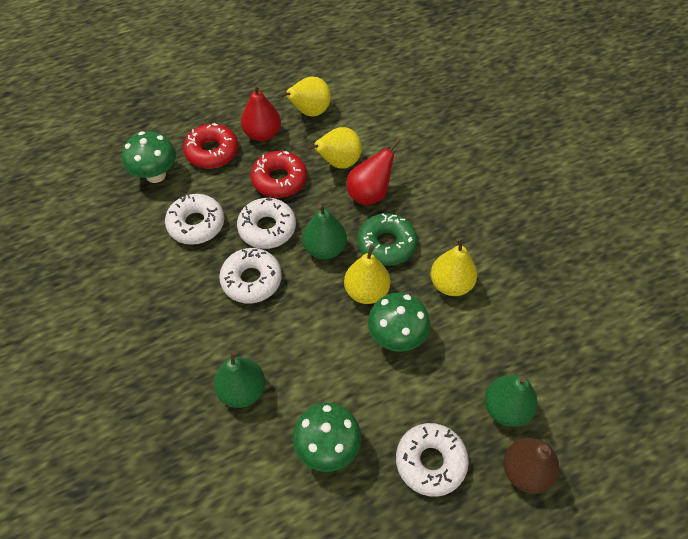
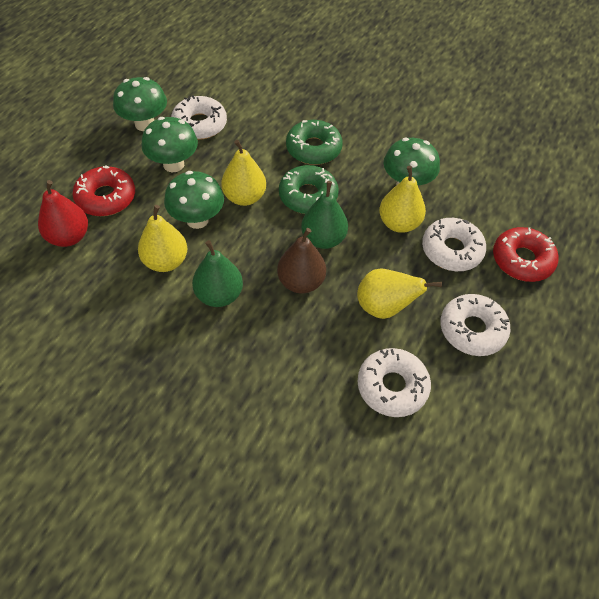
green donut: 1 -> 2
green mushroom: 3 -> 4
green pear: 3 -> 2
red pear: 2 -> 1

